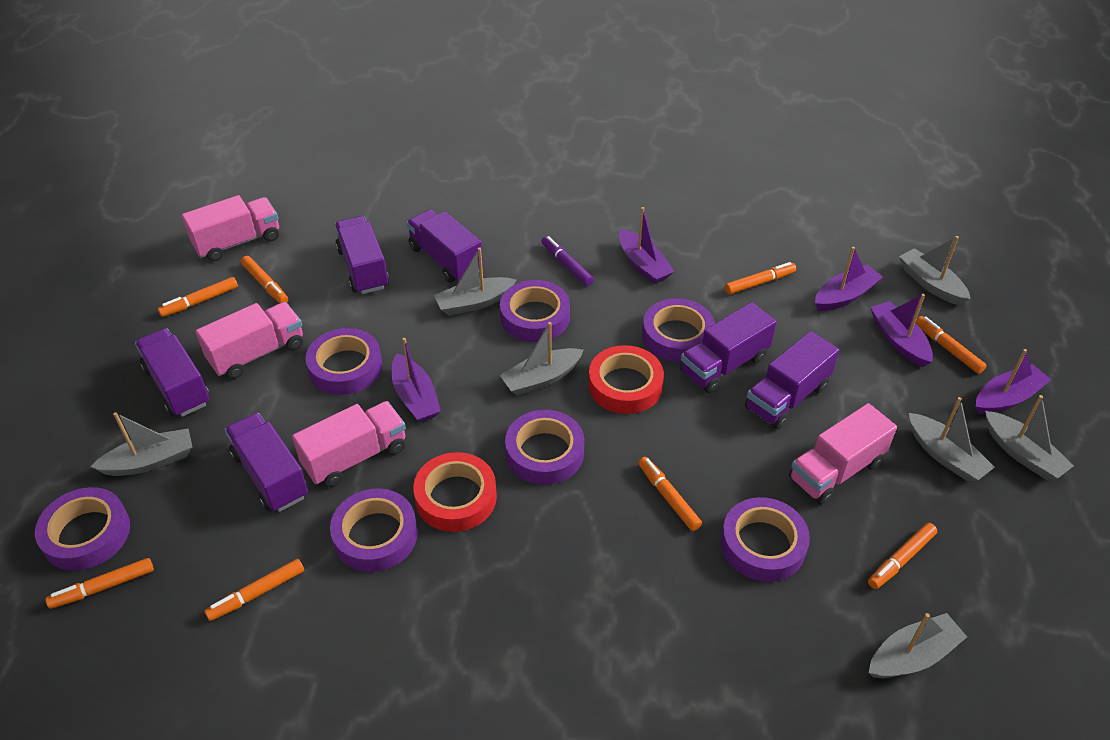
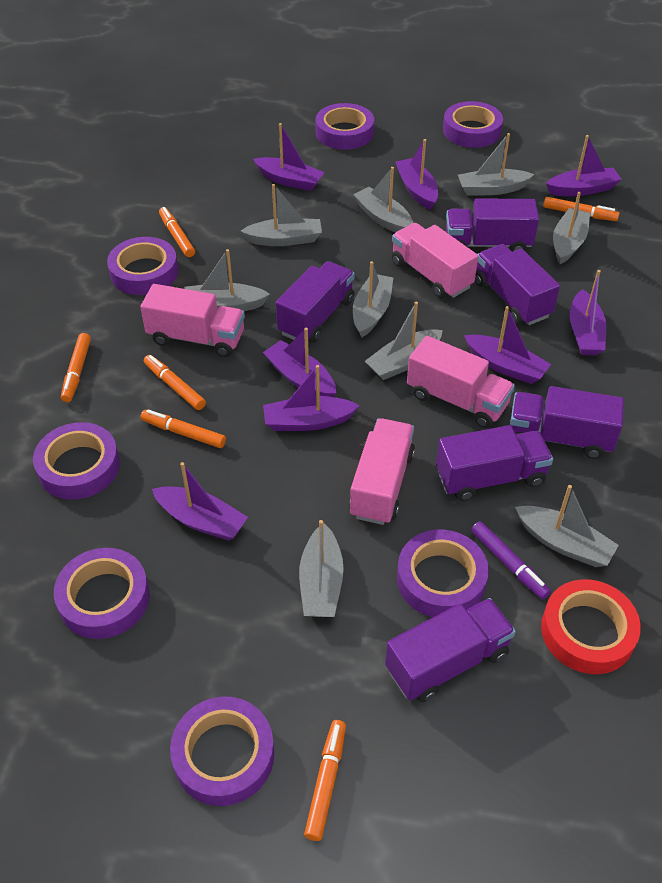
grey boat: 7 -> 9
orange marker: 8 -> 6
purple boat: 5 -> 8
red tape: 2 -> 1

